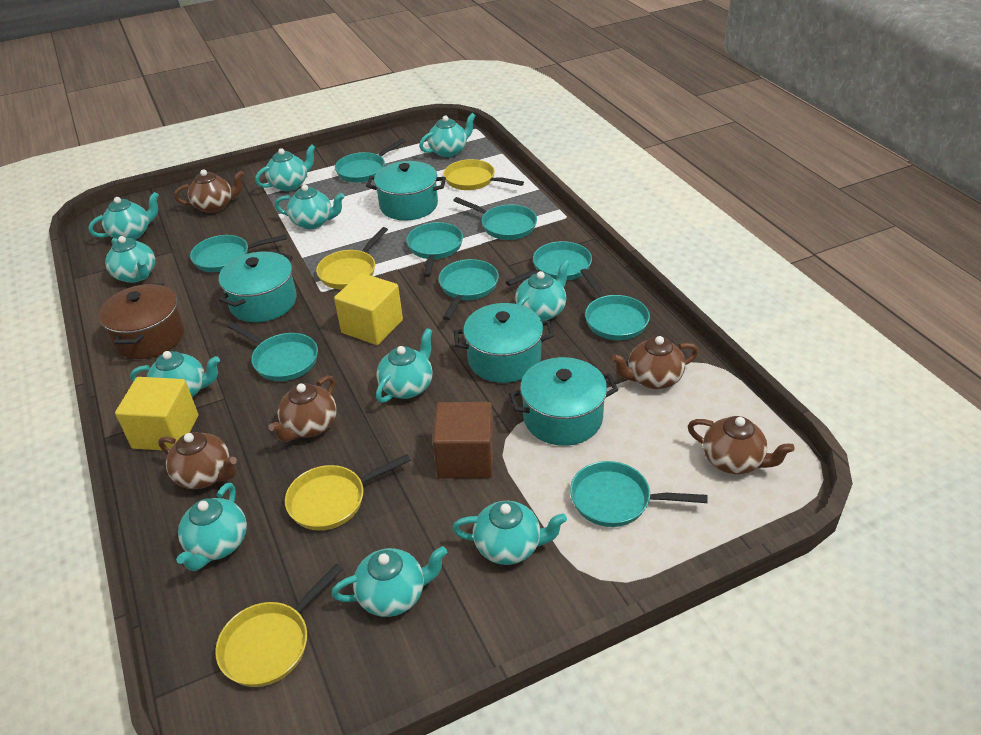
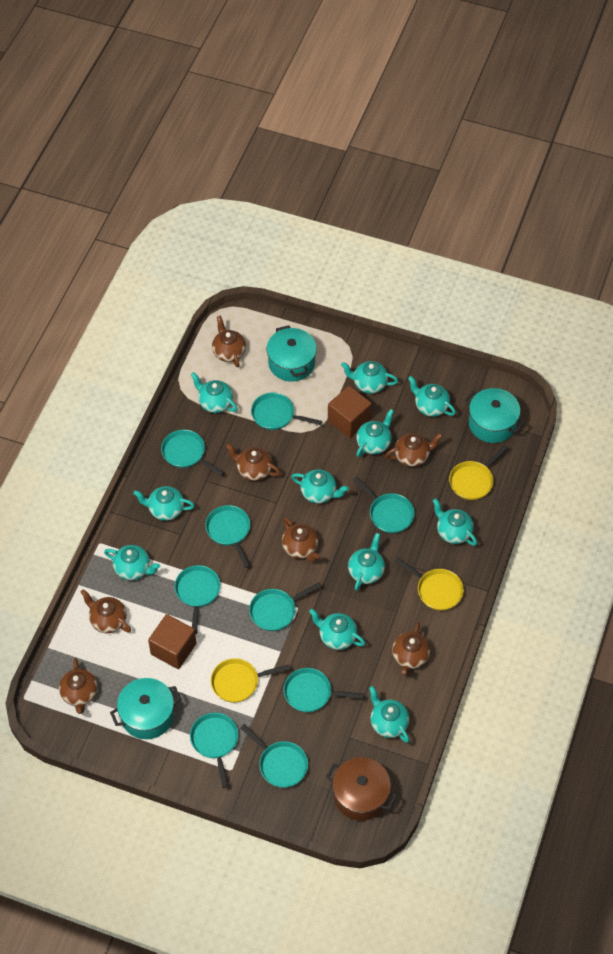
brown cube: 1 -> 2
brown teapot: 5 -> 7
turquoise pot: 4 -> 3
yellow cube: 2 -> 0
yellow pan: 4 -> 3

